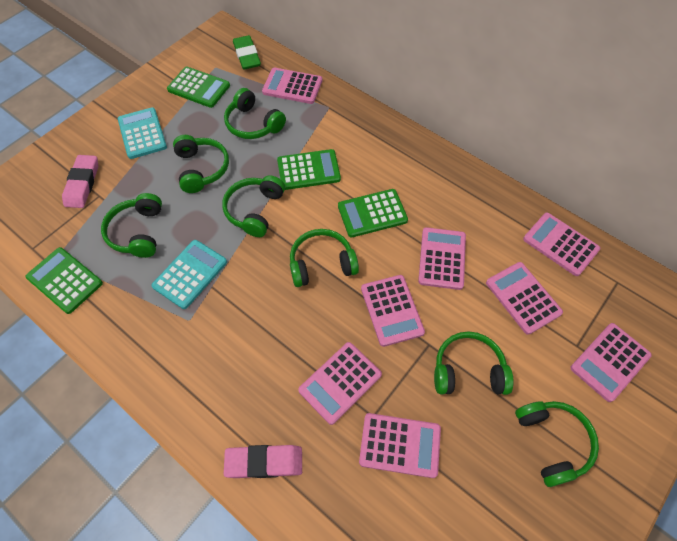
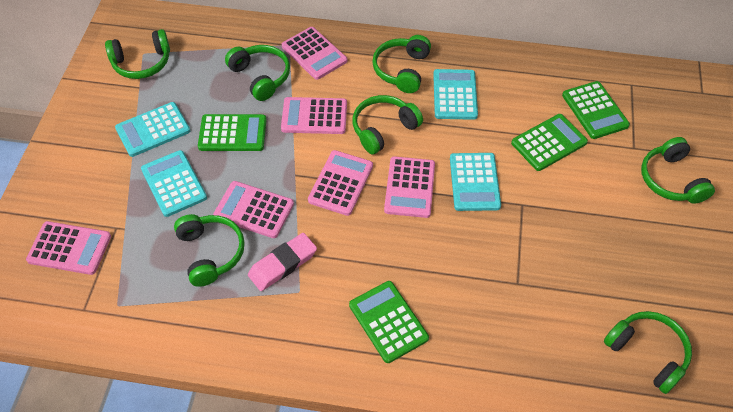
green eraser: 1 -> 0
pink calculator: 8 -> 6
pink eraser: 2 -> 1
turquoise calculator: 2 -> 4

